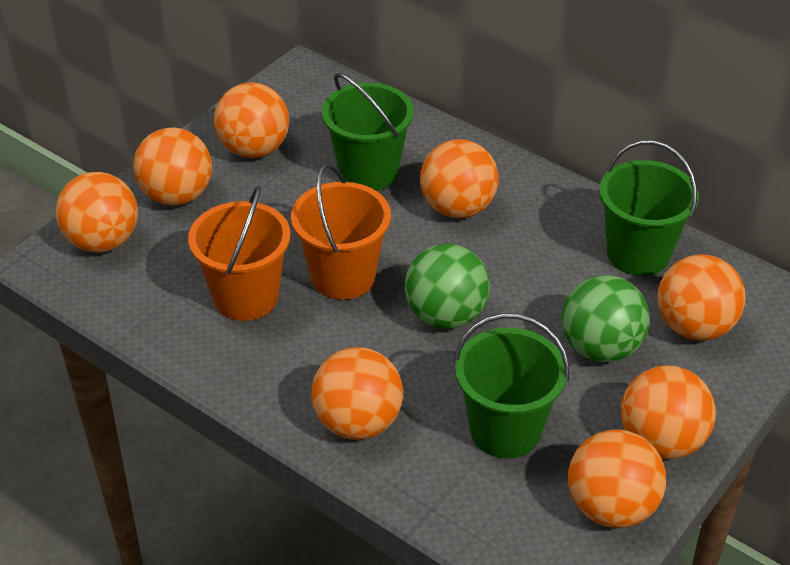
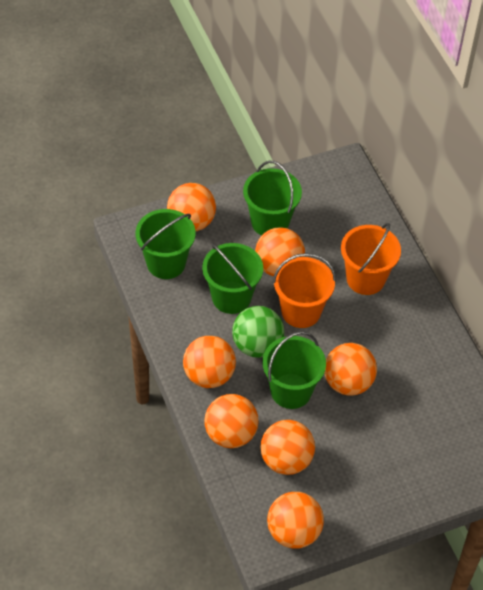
green ball: 2 -> 1
green bucket: 3 -> 4
orange ball: 8 -> 7

